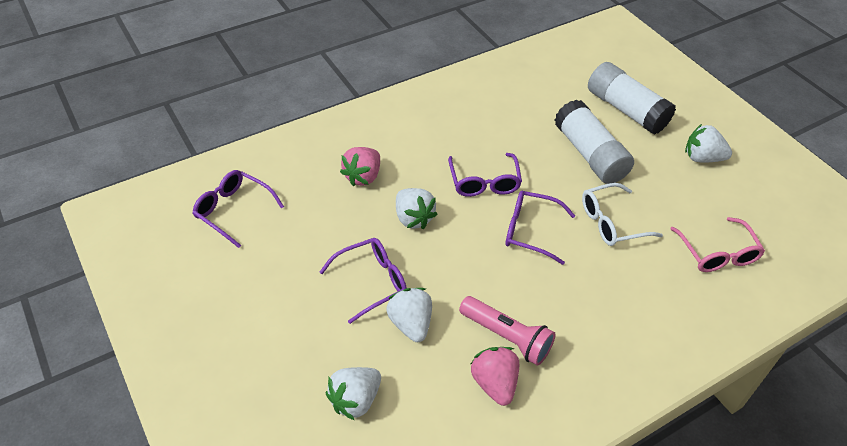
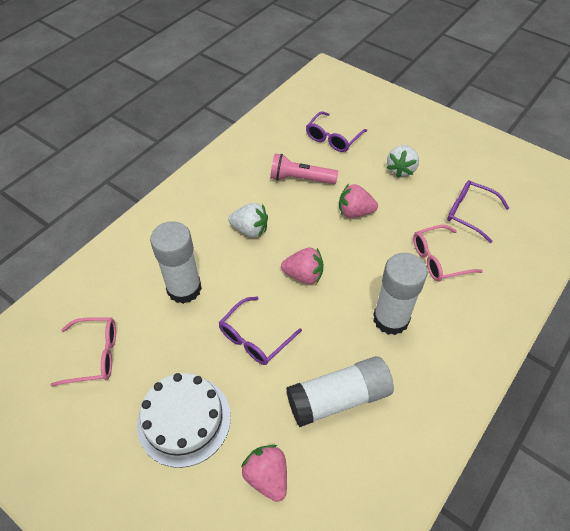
pink glasses: 1 -> 2
pink strawberry: 2 -> 3
purple glasses: 4 -> 3
white cake: 0 -> 1
white glasses: 1 -> 0
white glue stick: 2 -> 3
white strawberry: 4 -> 2

